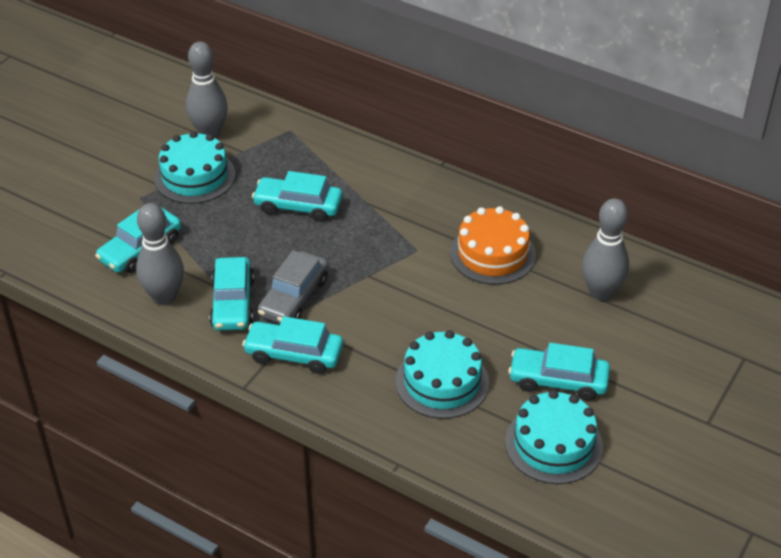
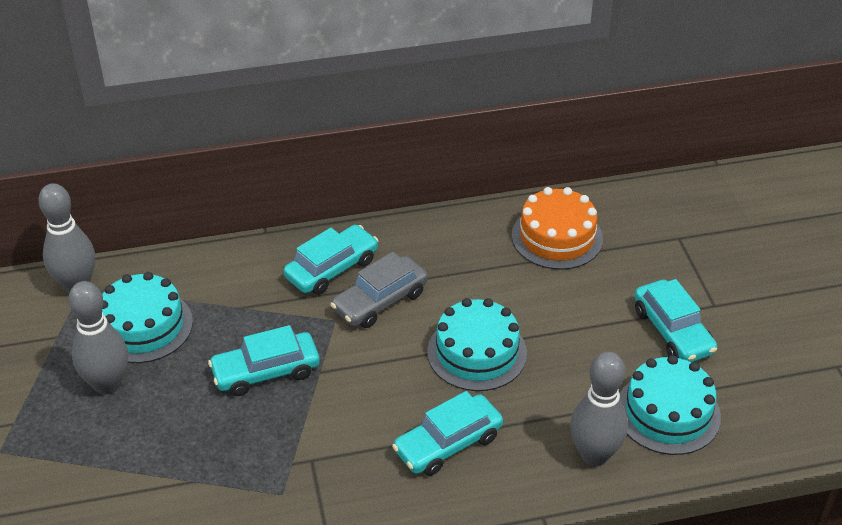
turquoise car: 5 -> 4

